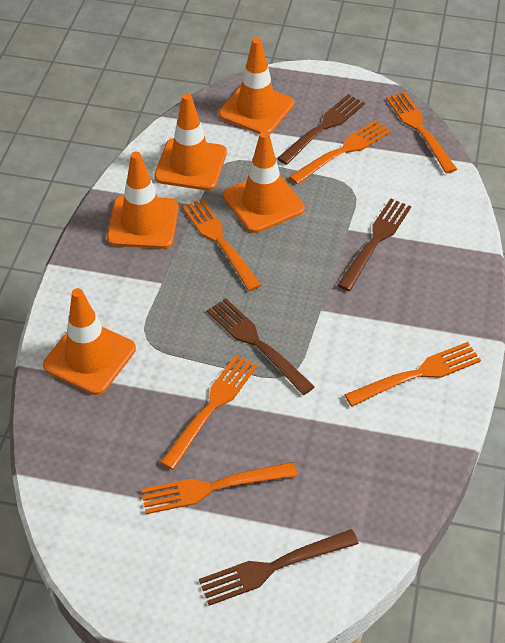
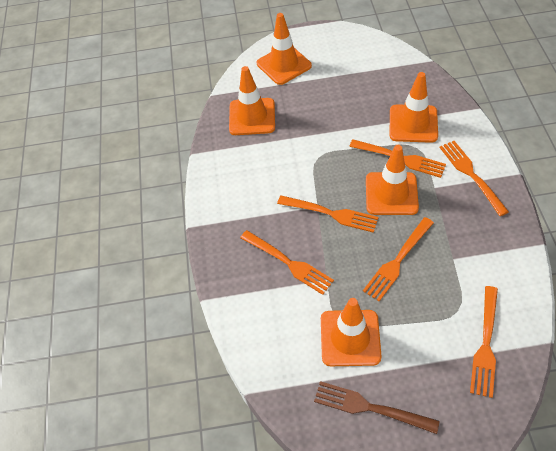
brown fork: 4 -> 1

